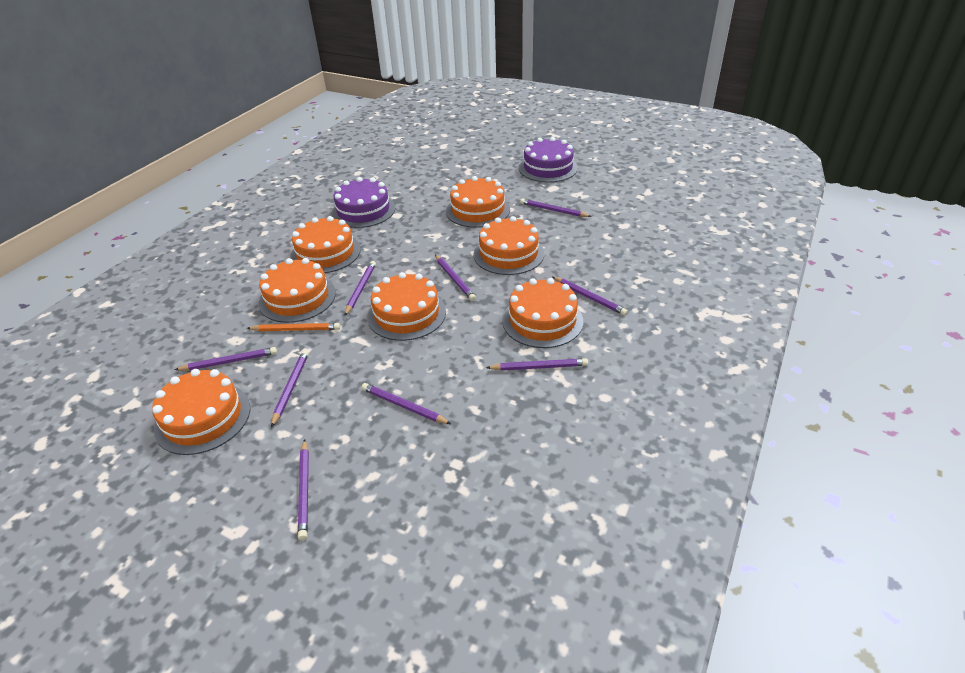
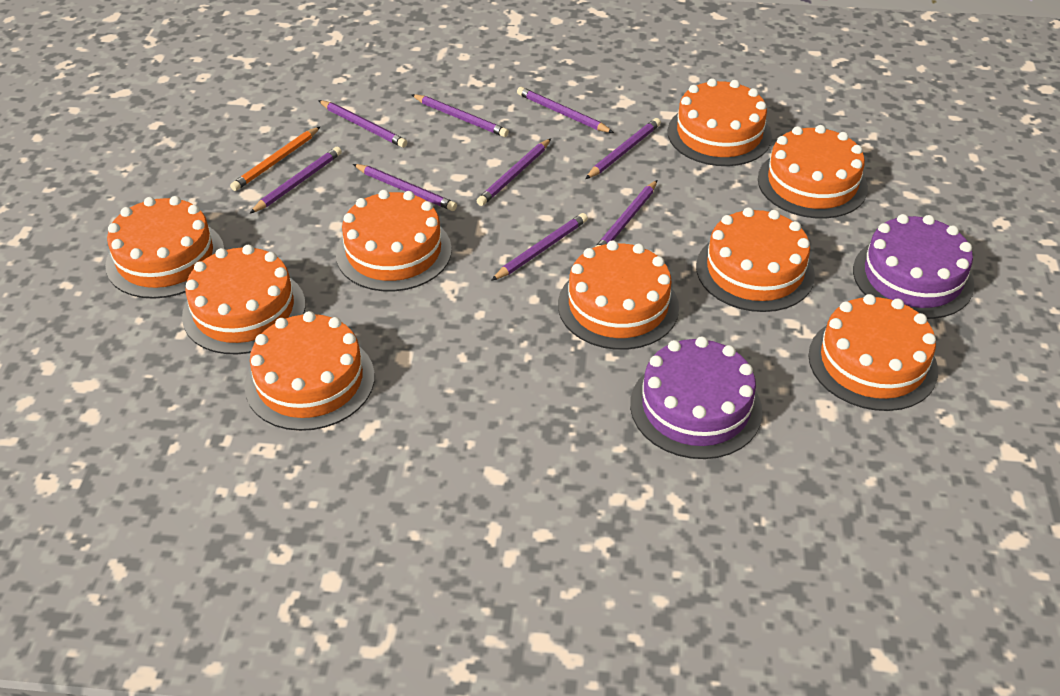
orange cake: 7 -> 9

